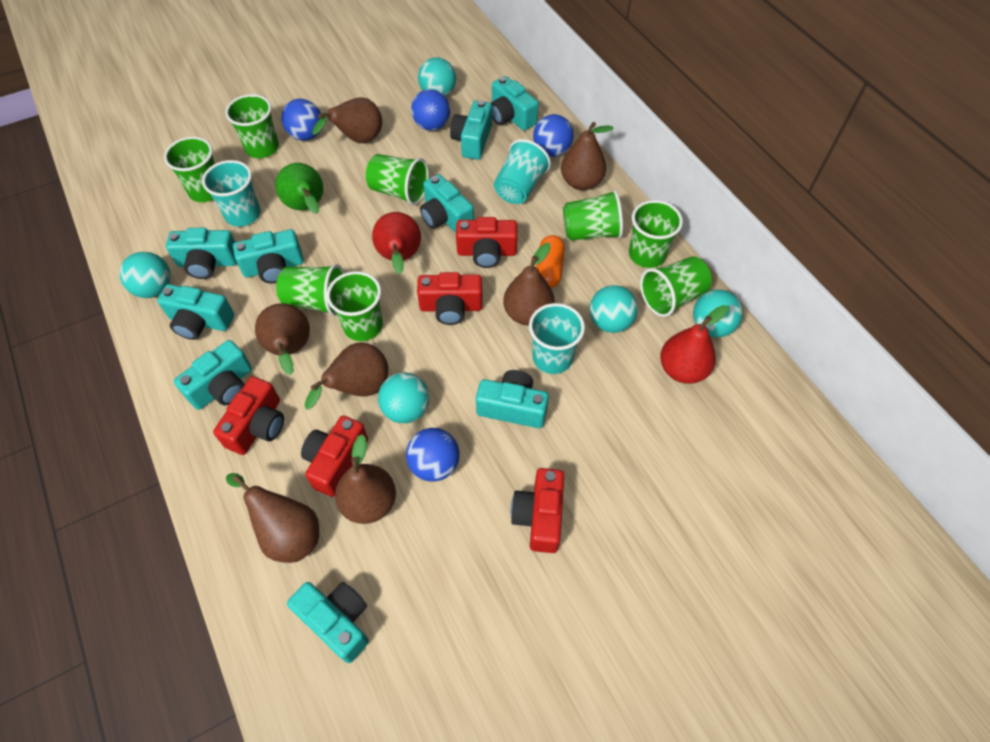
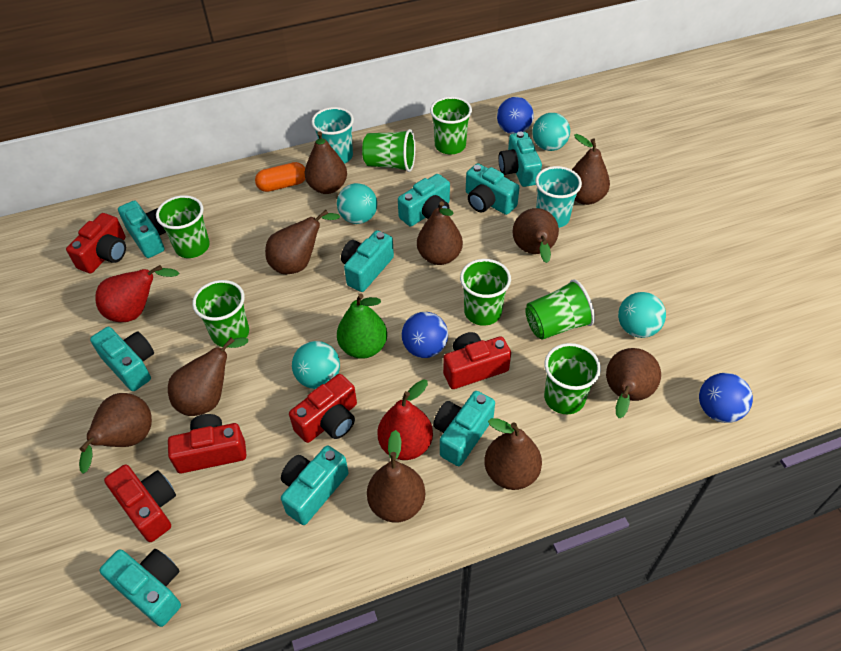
blue ball: 4 -> 3
brown pear: 7 -> 10
green cup: 8 -> 7
turquoise ball: 5 -> 4
turquoise cup: 3 -> 2

